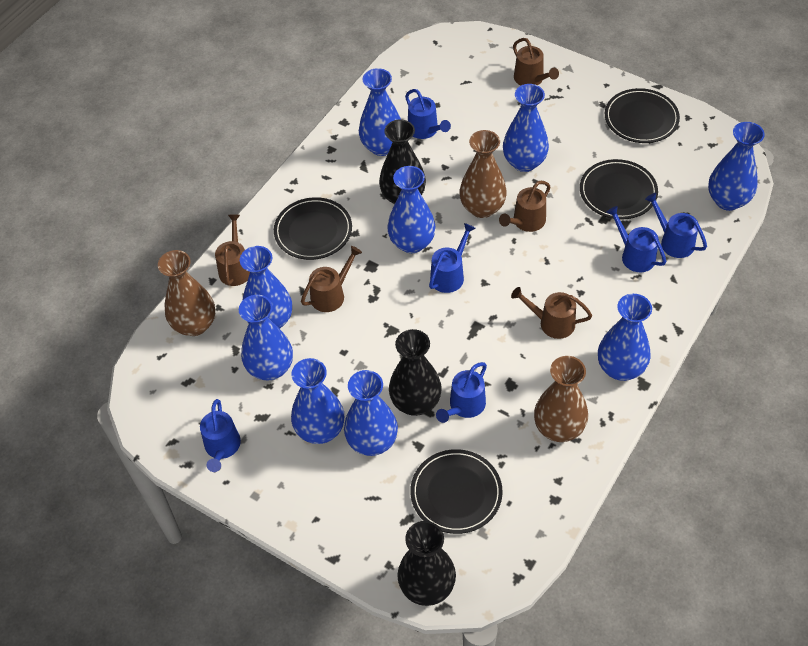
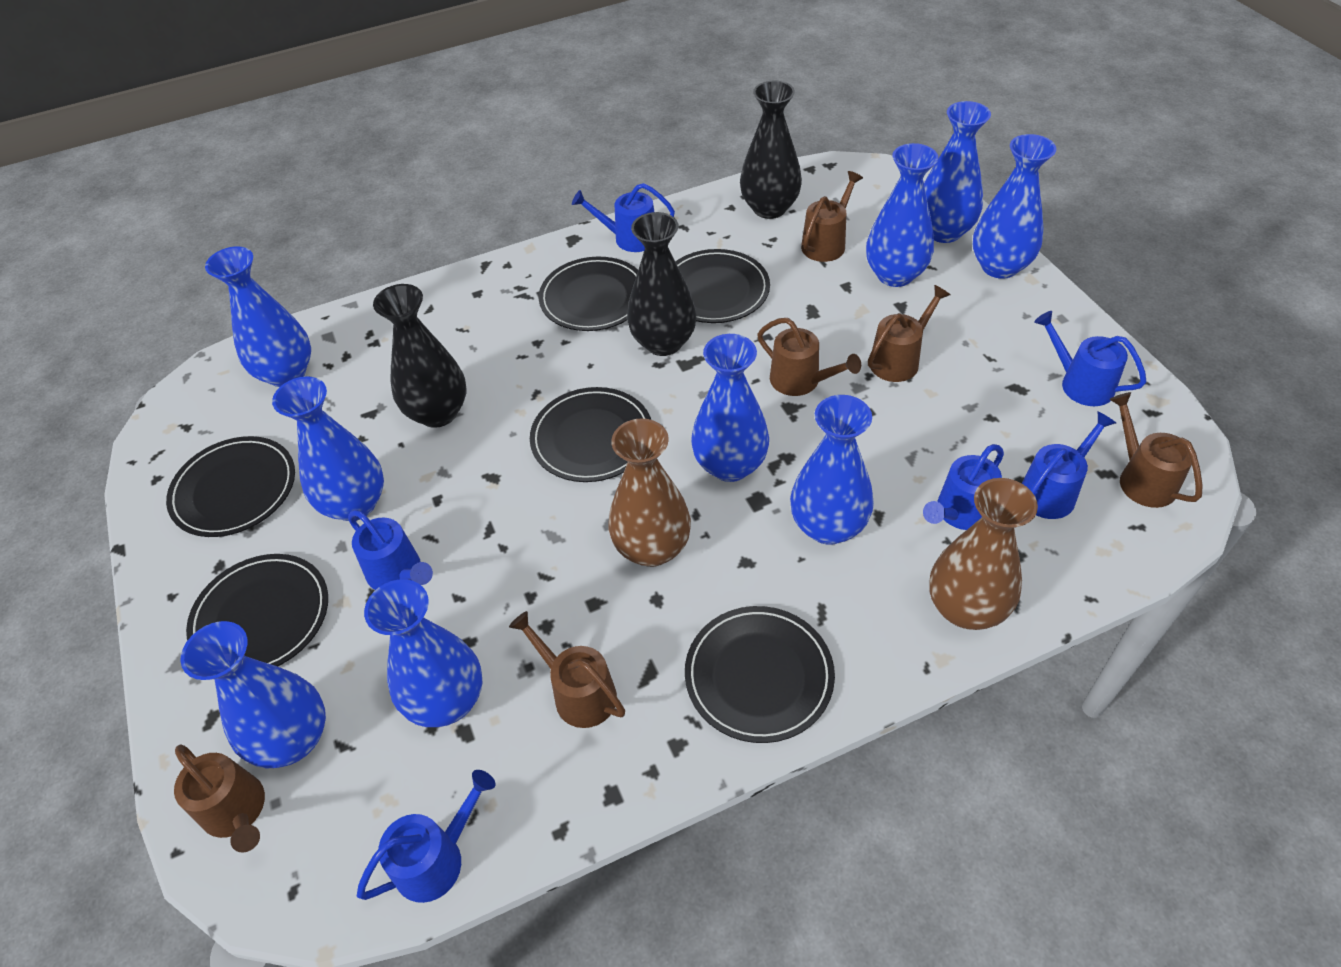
black plate: 4 -> 6
brown vase: 3 -> 2
brown watering can: 5 -> 6

